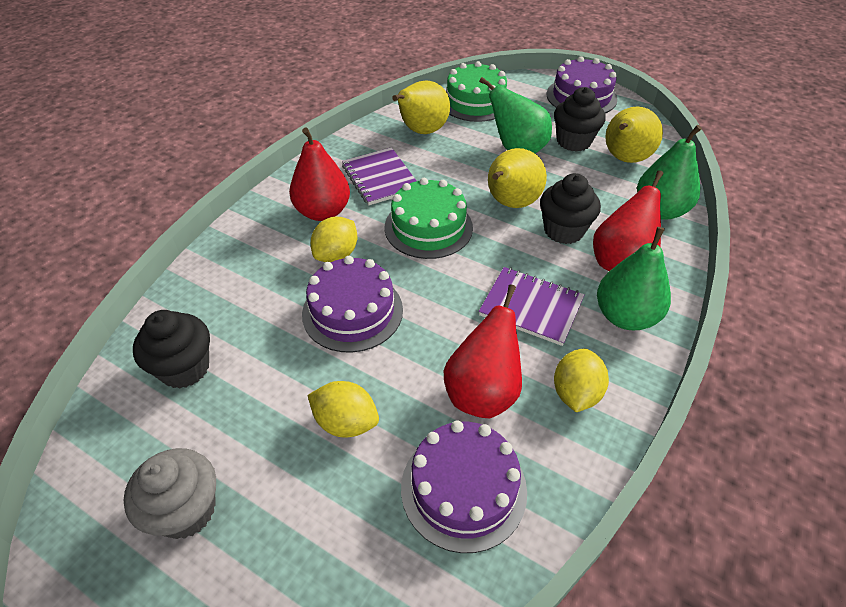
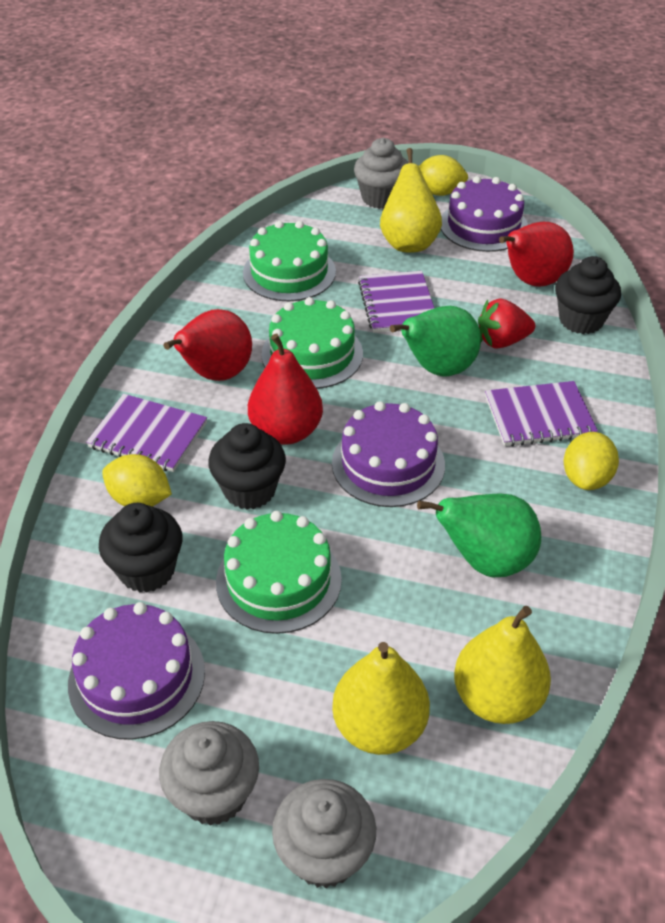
green cake: 2 -> 3
green pear: 3 -> 2
grey cupcake: 1 -> 3
purple notebook: 2 -> 3
red strawberry: 0 -> 1

